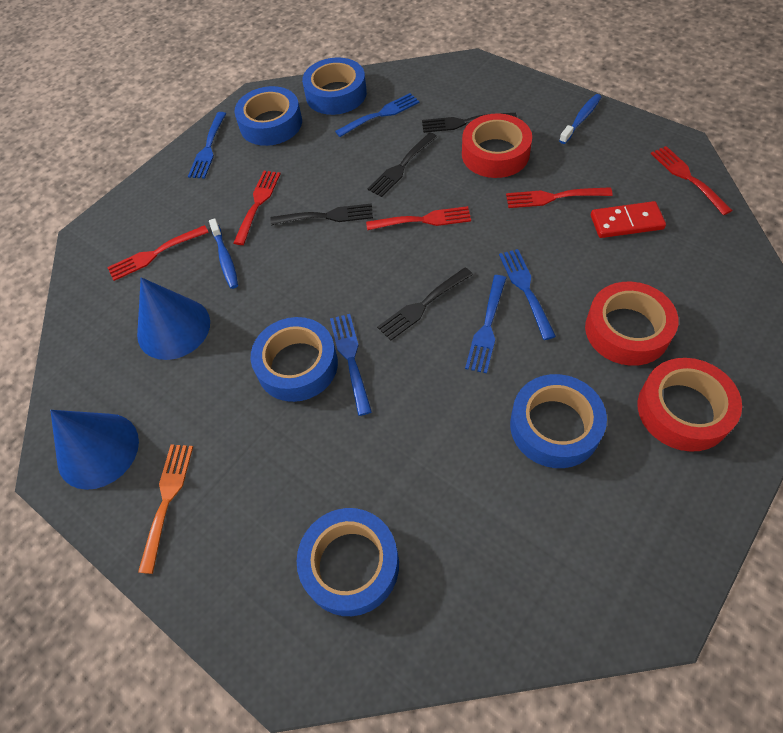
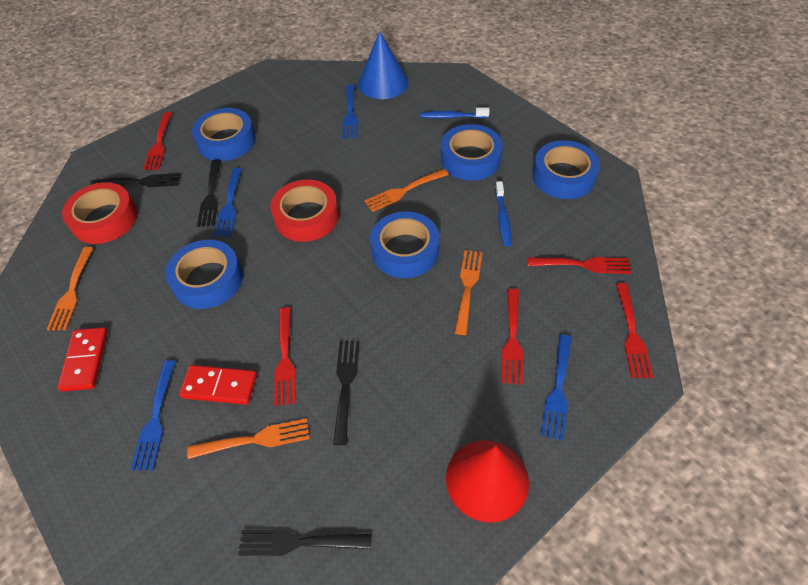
blue cone: 2 -> 1
blue fork: 5 -> 4
orange fork: 1 -> 4
red cone: 0 -> 1
red domino: 1 -> 2
red tape: 3 -> 2

